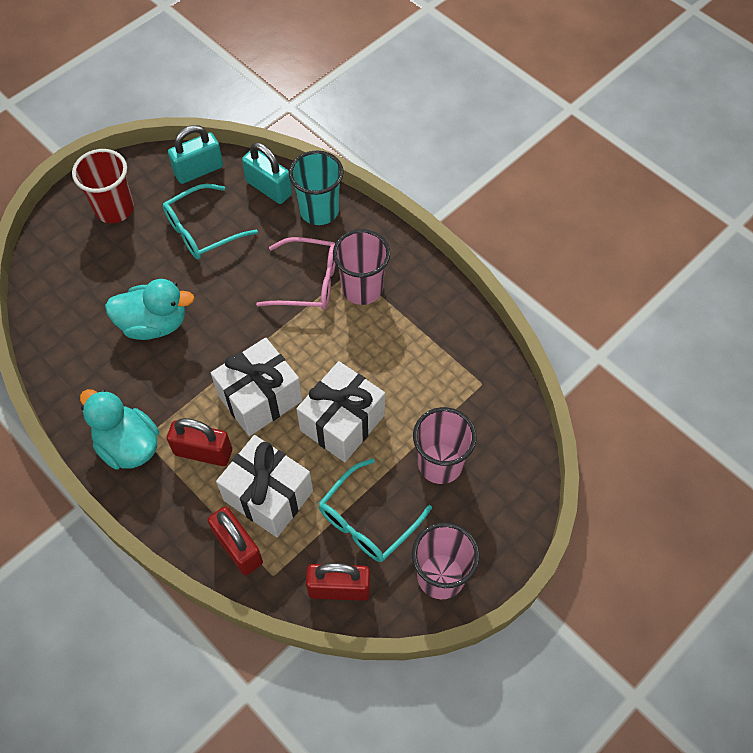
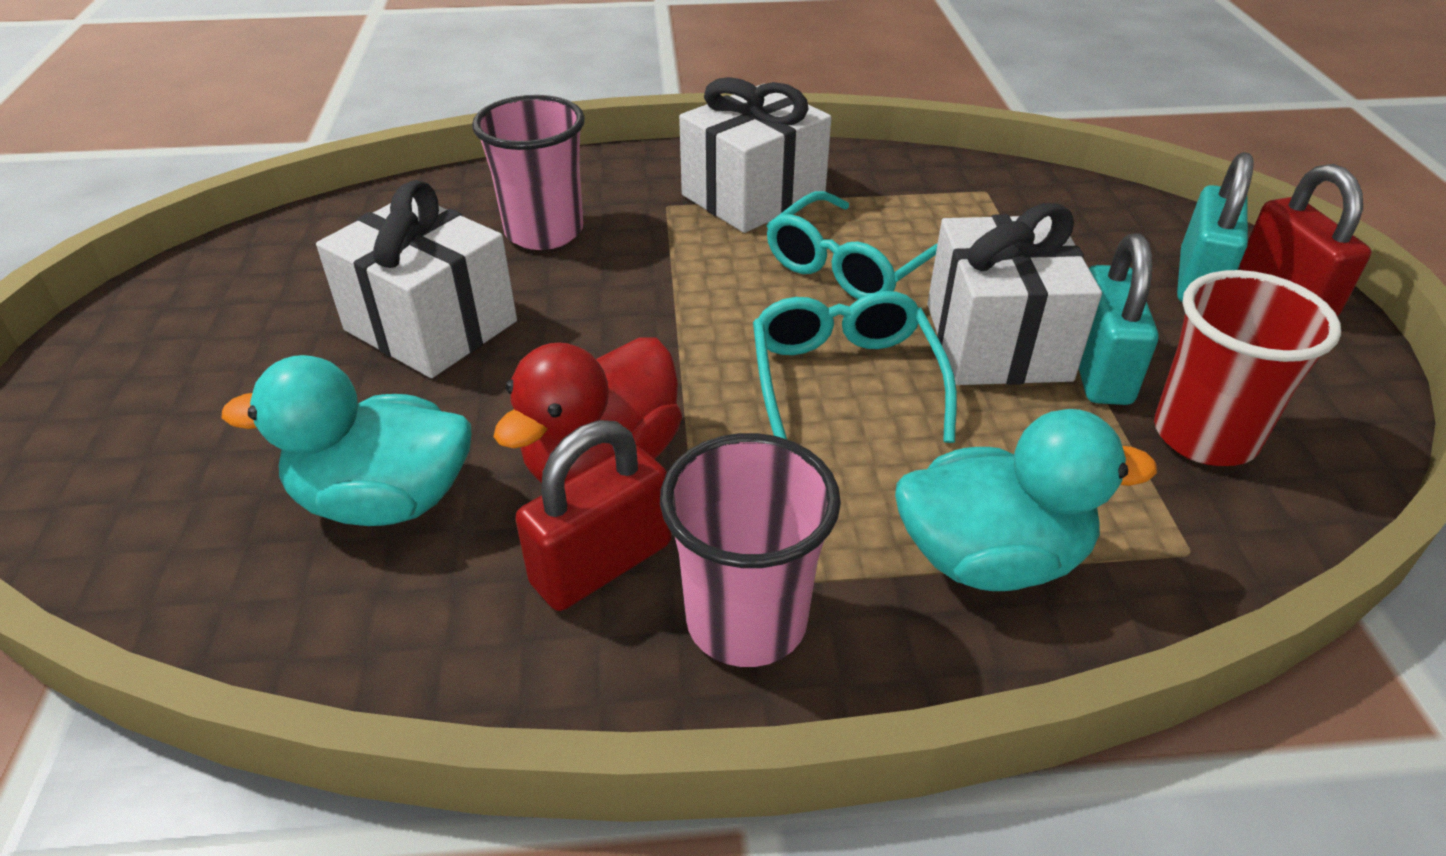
pink cup: 3 -> 2
pink glasses: 1 -> 0
red duck: 0 -> 1
red padlock: 3 -> 2
turquoise cup: 1 -> 0

